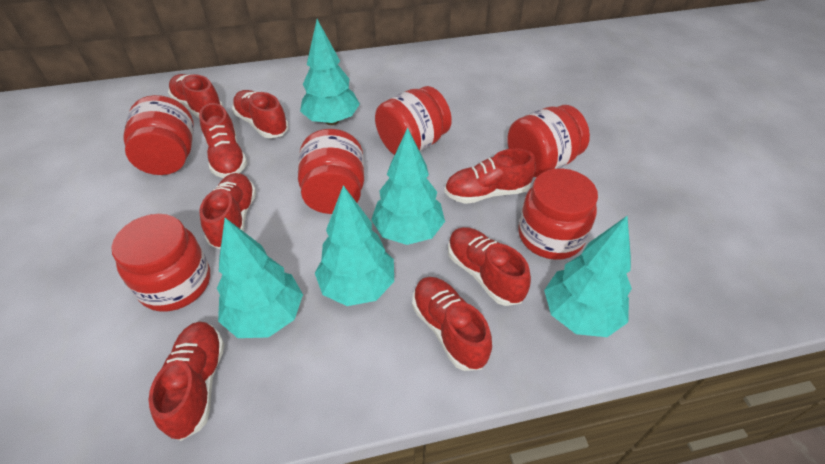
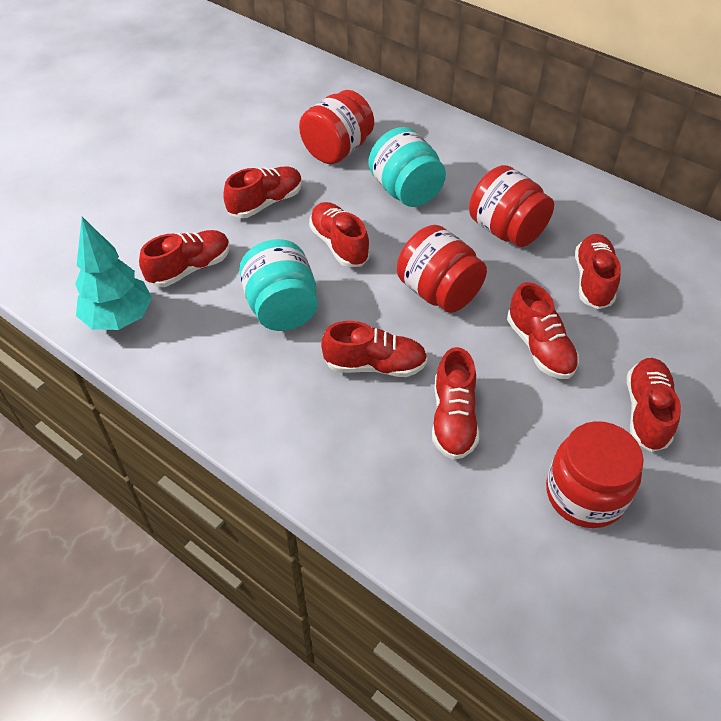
red jar: 6 -> 4
turquoise jar: 0 -> 2
turquoise tree: 5 -> 1

